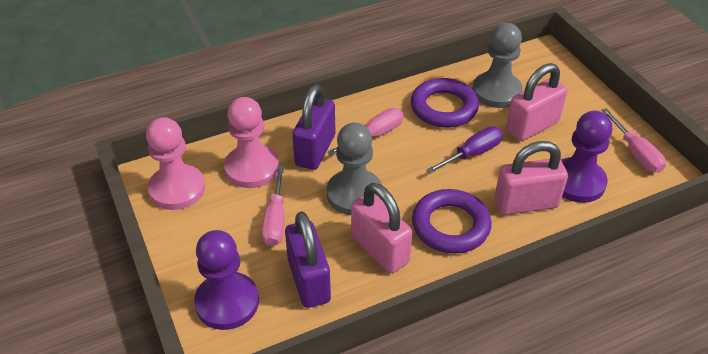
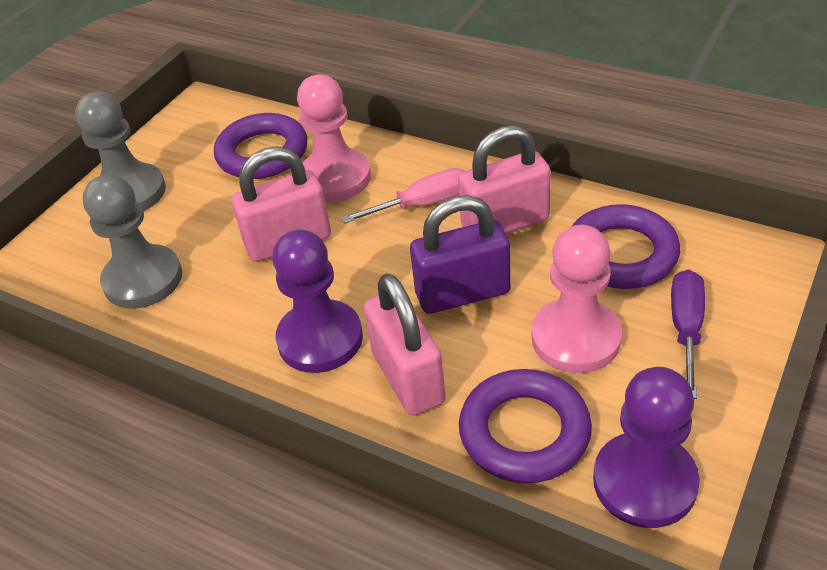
pink screwdriver: 3 -> 1
purple padlock: 2 -> 1
purple ring: 2 -> 3

